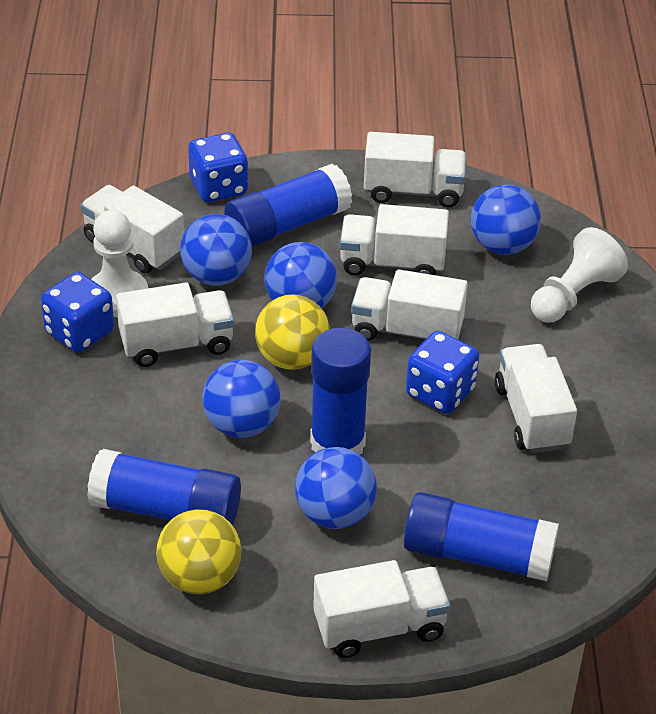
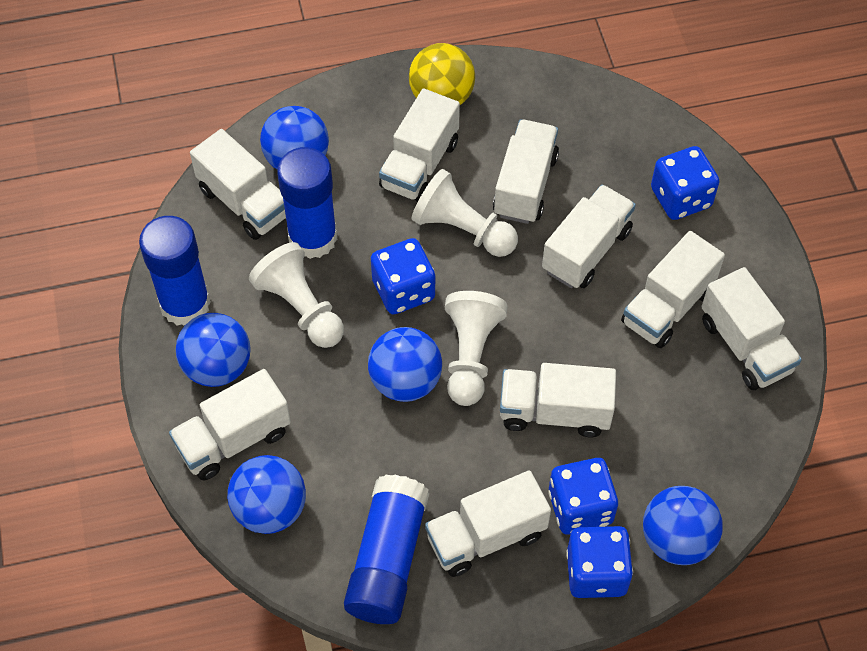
blue dice: 3 -> 4
blue glue stick: 4 -> 3
white pawn: 2 -> 3
white truck: 7 -> 9
yellow ball: 2 -> 1

